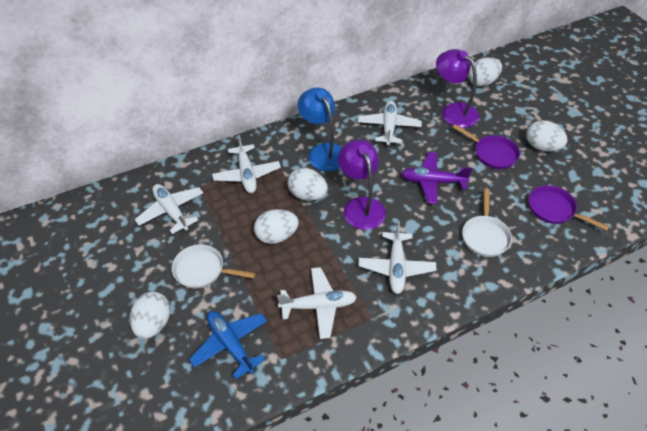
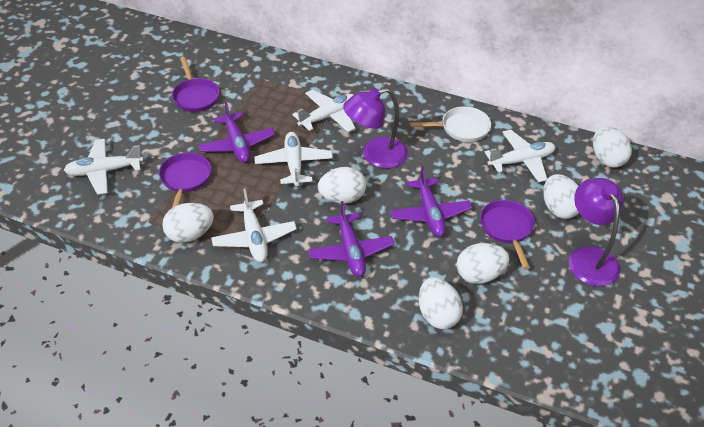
blue lamp: 1 -> 0
blue plane: 1 -> 0
purple pan: 2 -> 3
purple plane: 1 -> 3
white egg: 5 -> 6
white pan: 2 -> 1

